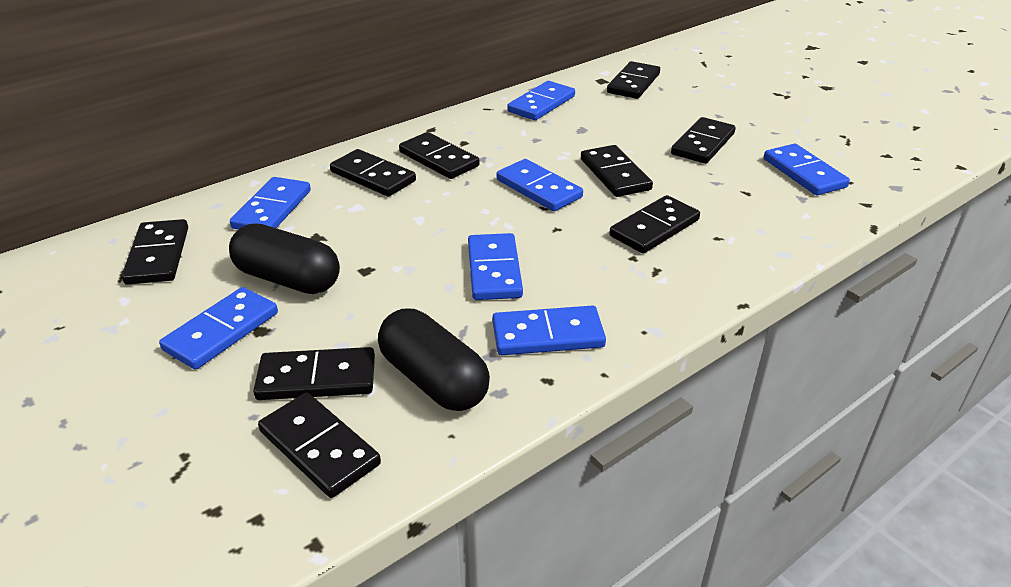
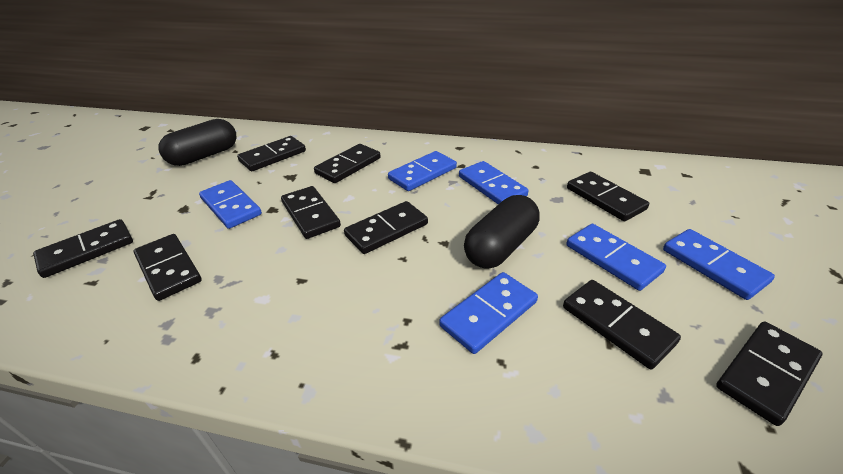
blue domino: 7 -> 6

